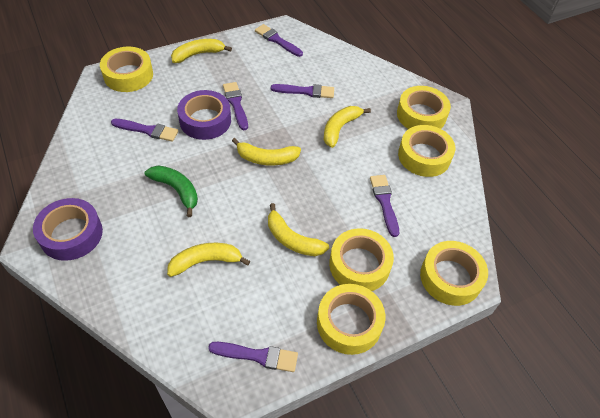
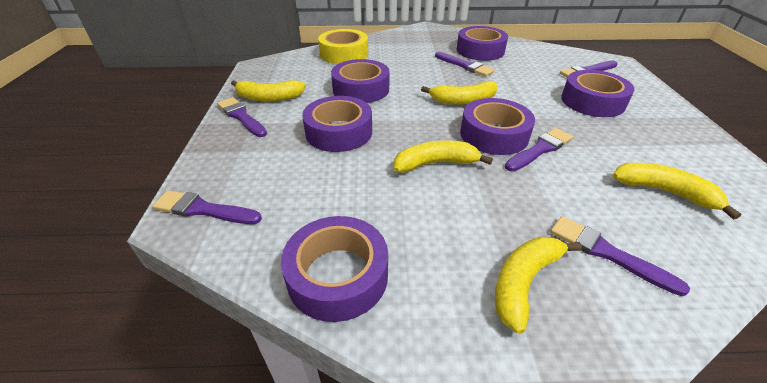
green banana: 1 -> 0
purple tape: 2 -> 6
yellow tape: 6 -> 1

